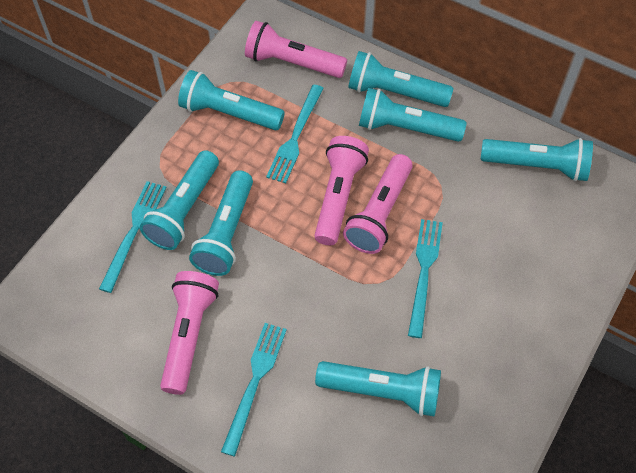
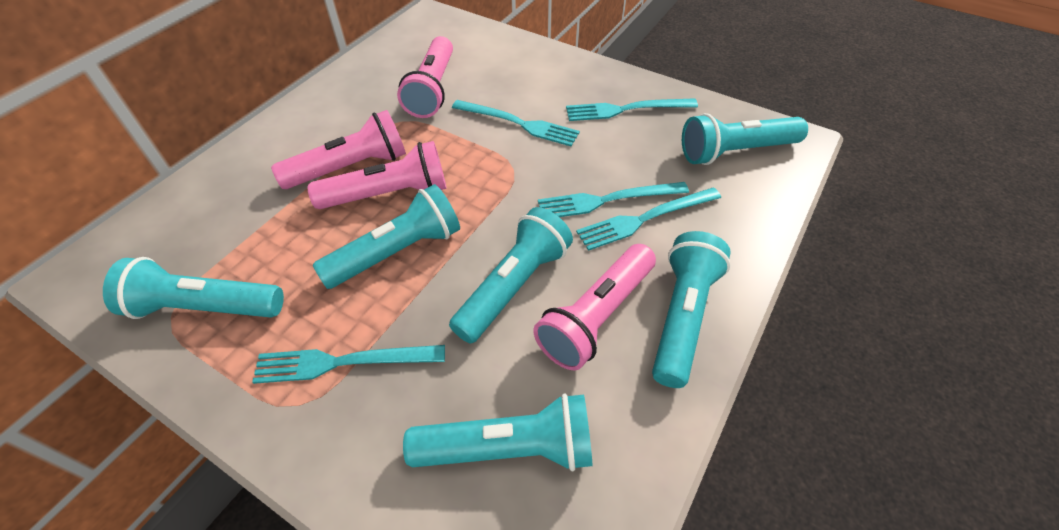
turquoise flashlight: 7 -> 6
turquoise fork: 4 -> 5

